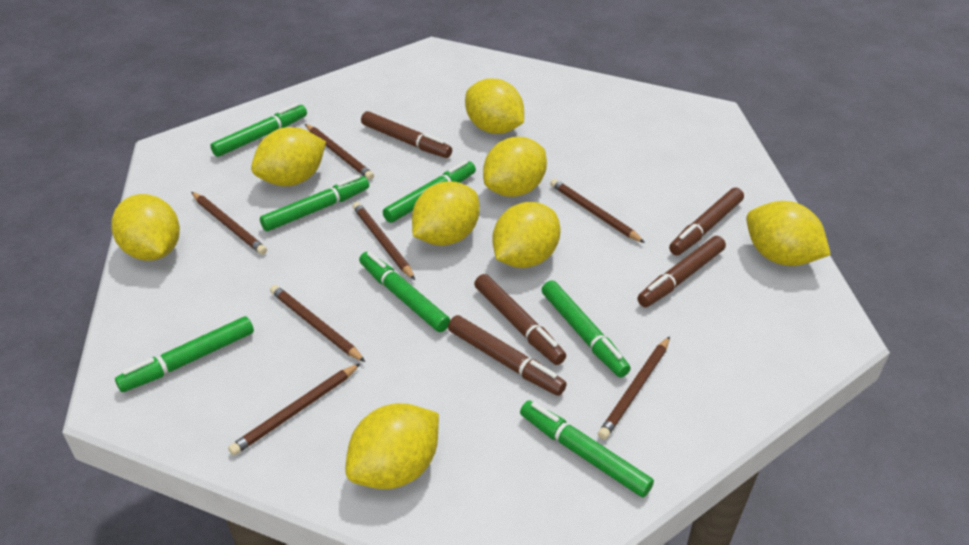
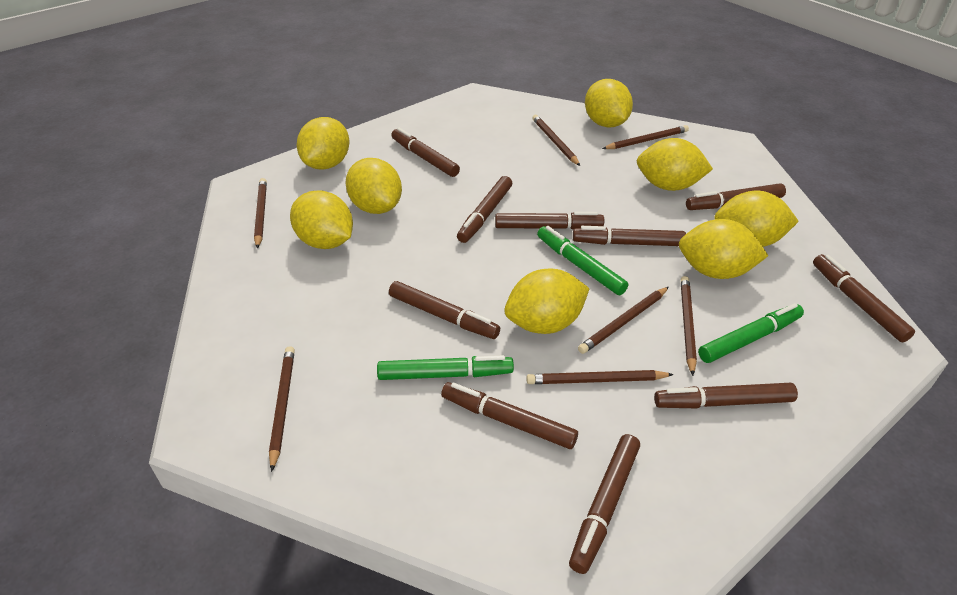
brown marker: 5 -> 10
green marker: 7 -> 3

